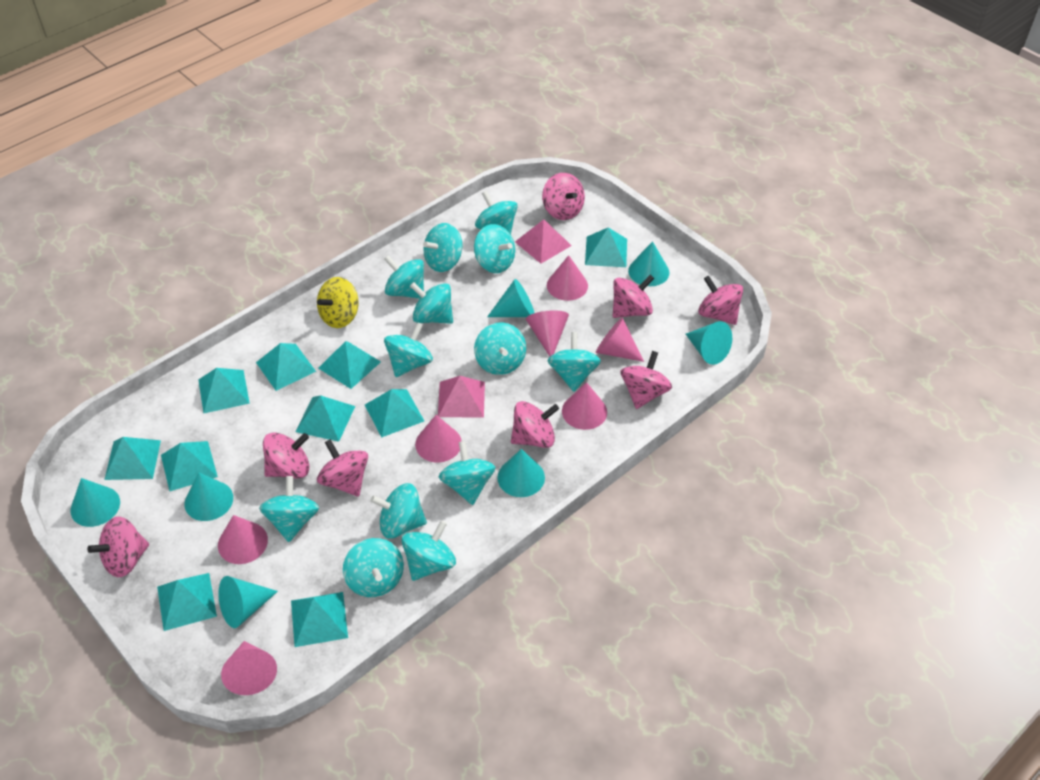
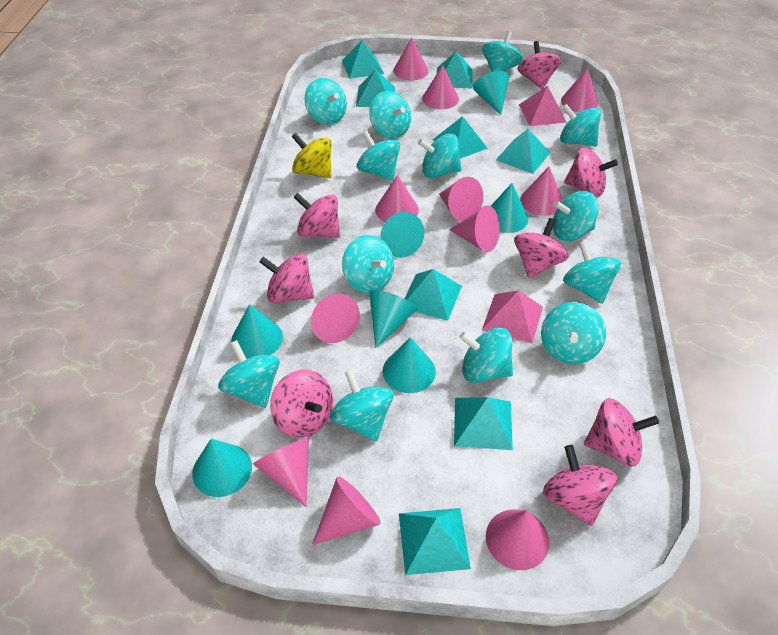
pink cone: 7 -> 11
turquoise pyramid: 10 -> 8

